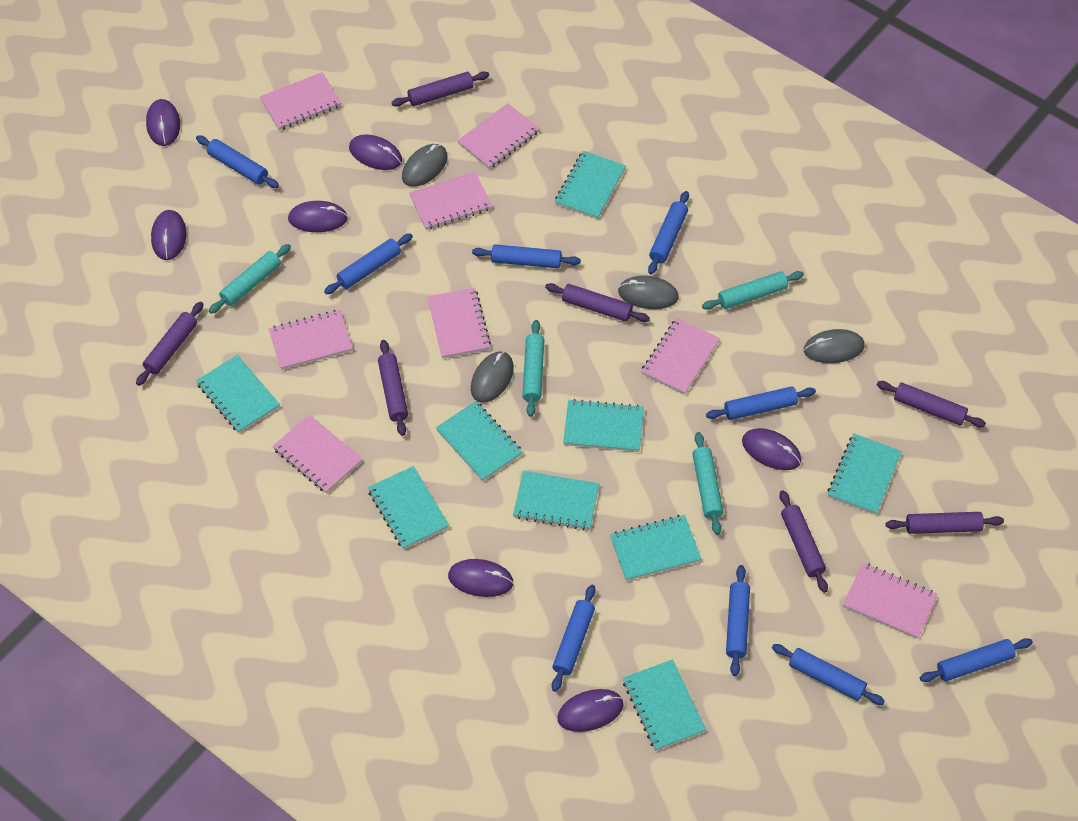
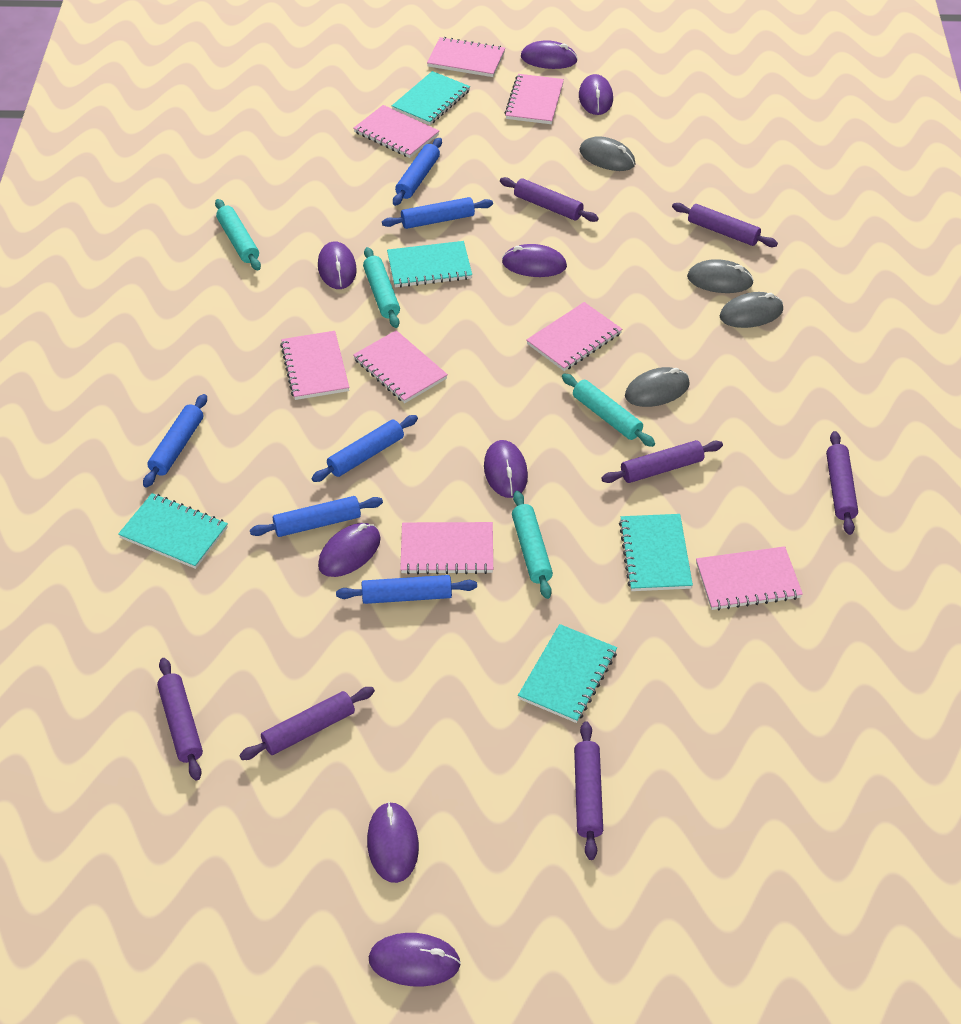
blue rolling pin: 9 -> 6
purple mouse: 7 -> 8
turquoise notebook: 9 -> 5

